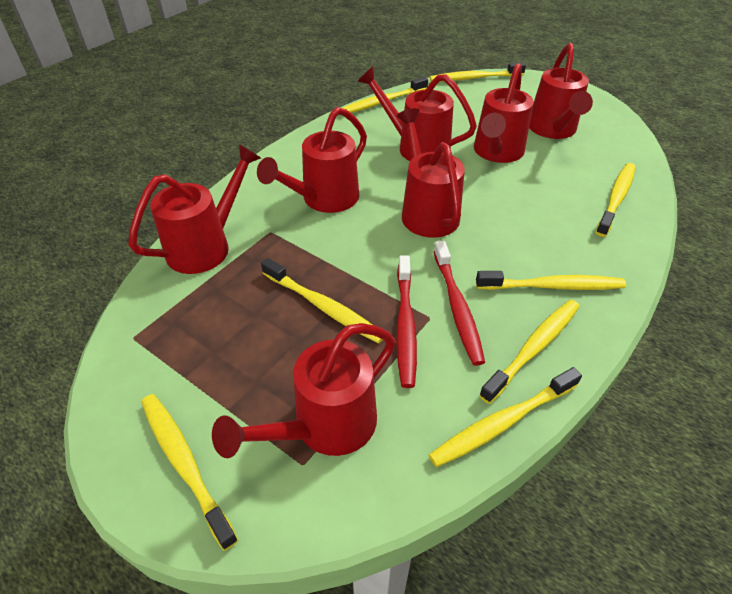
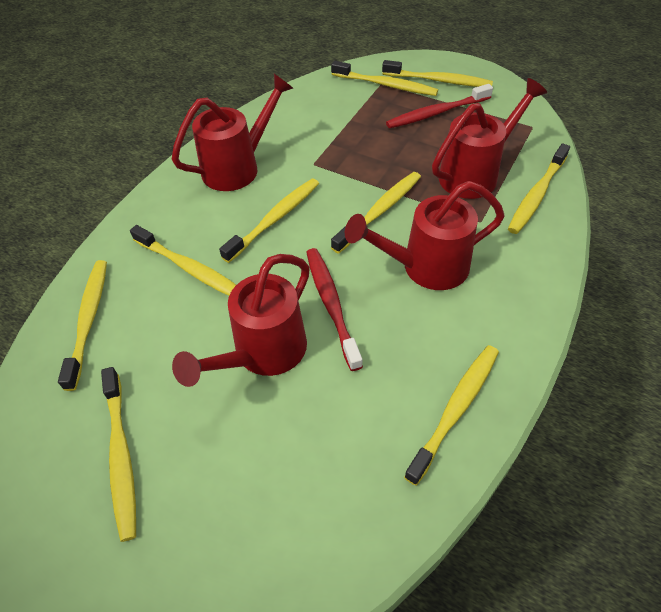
red watering can: 7 -> 4
yellow toothbrush: 8 -> 9

